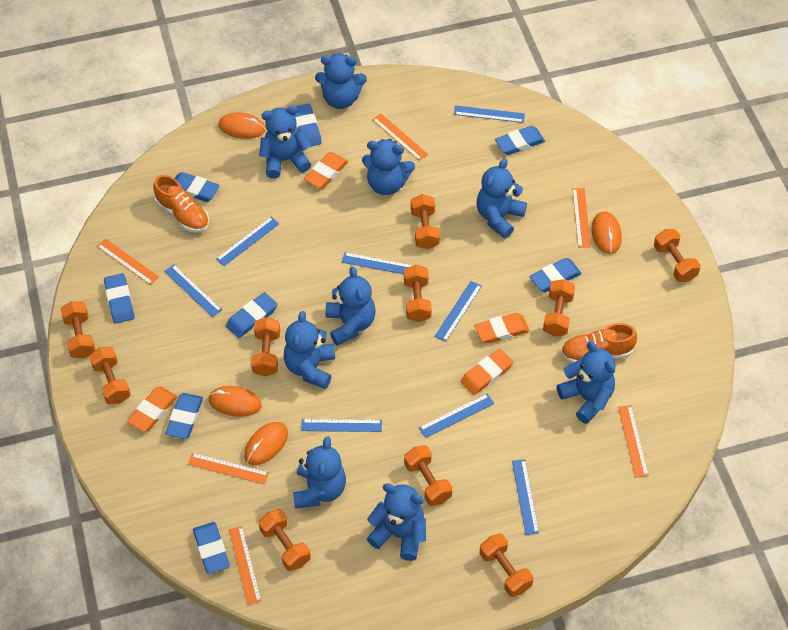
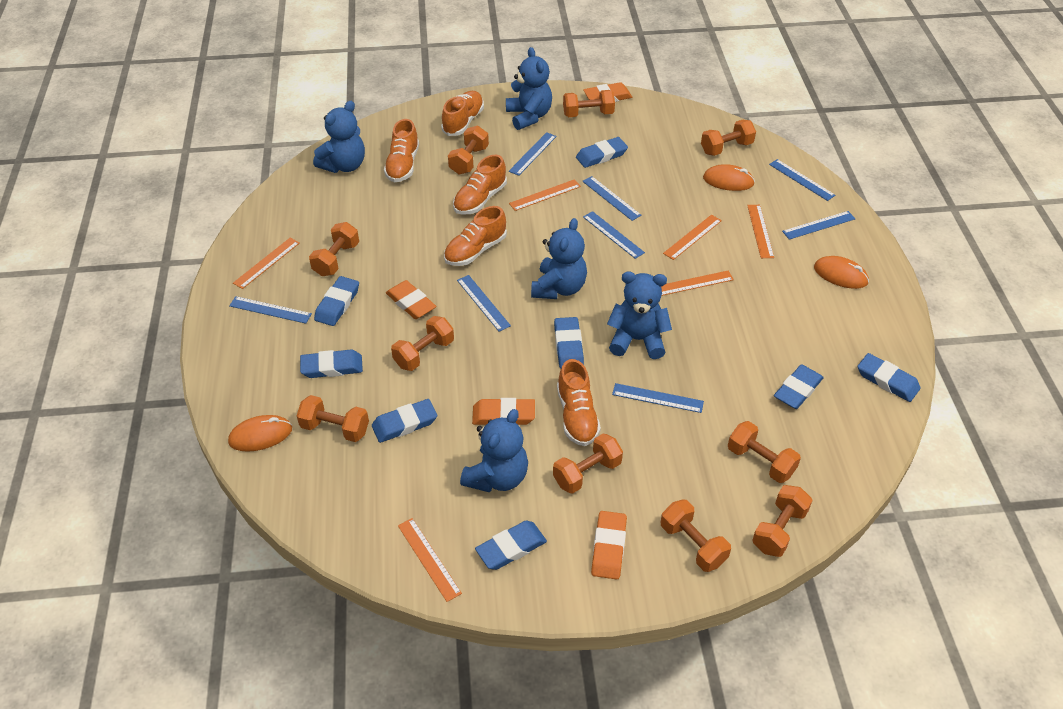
blue teddy bear: 9 -> 5
orange mouse: 4 -> 3
orange shoe: 2 -> 5

